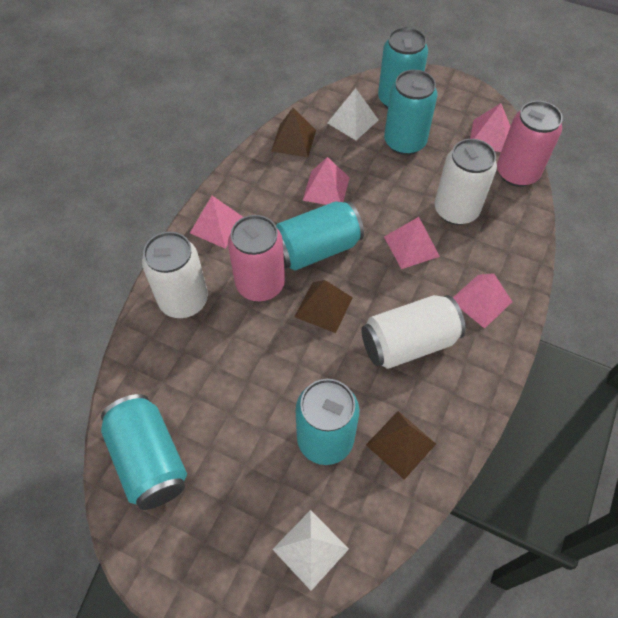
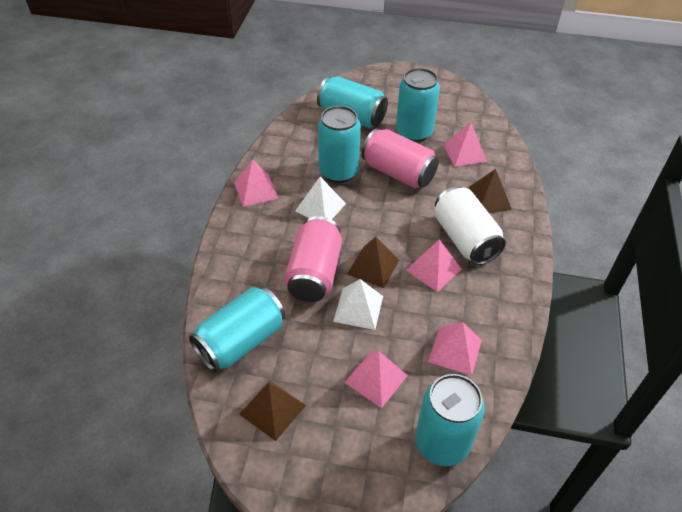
white can: 3 -> 1

